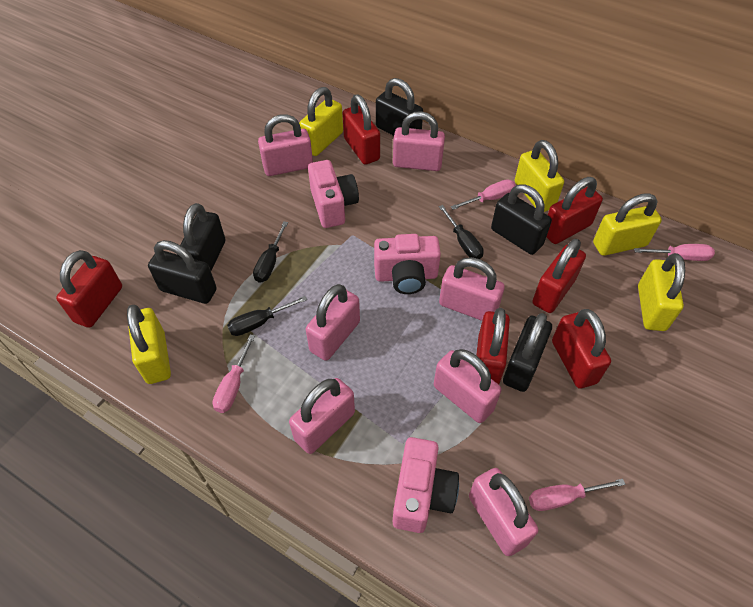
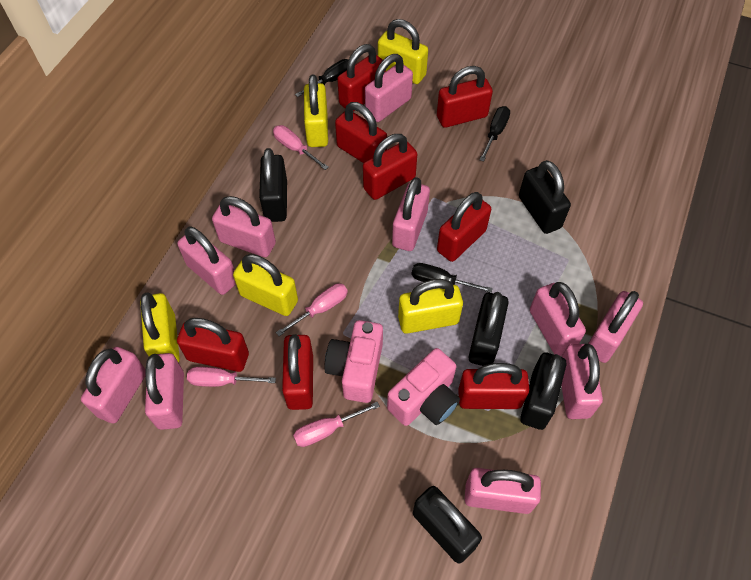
pink camera: 3 -> 2
pink padlock: 7 -> 10
red padlock: 6 -> 8

